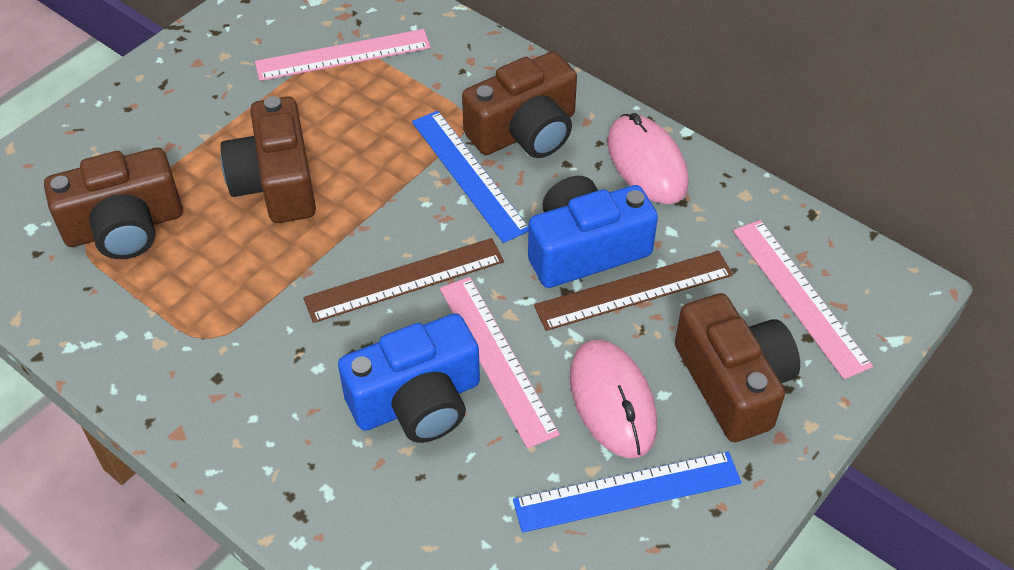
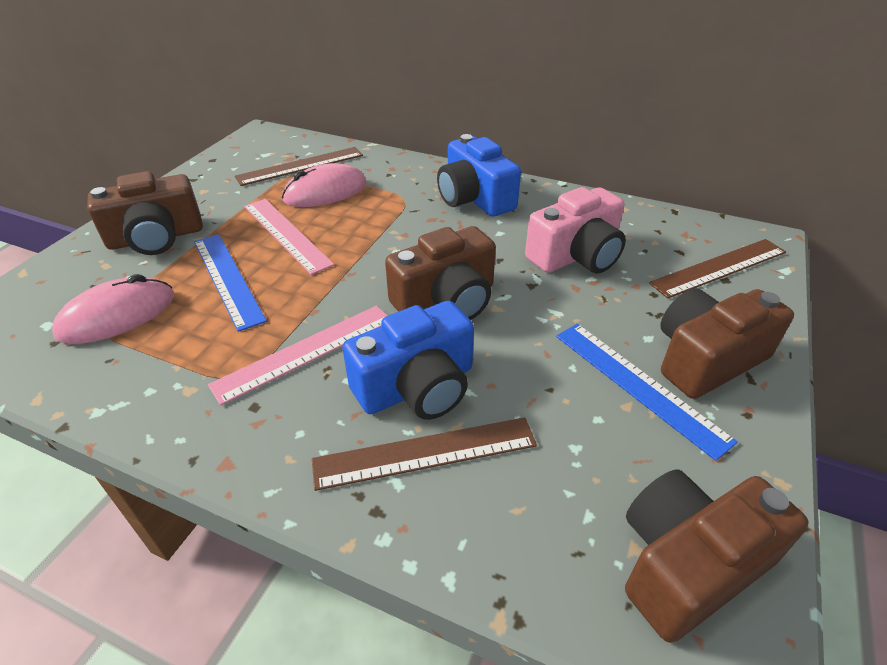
brown ruler: 2 -> 3
pink camera: 0 -> 1
pink ruler: 3 -> 2

